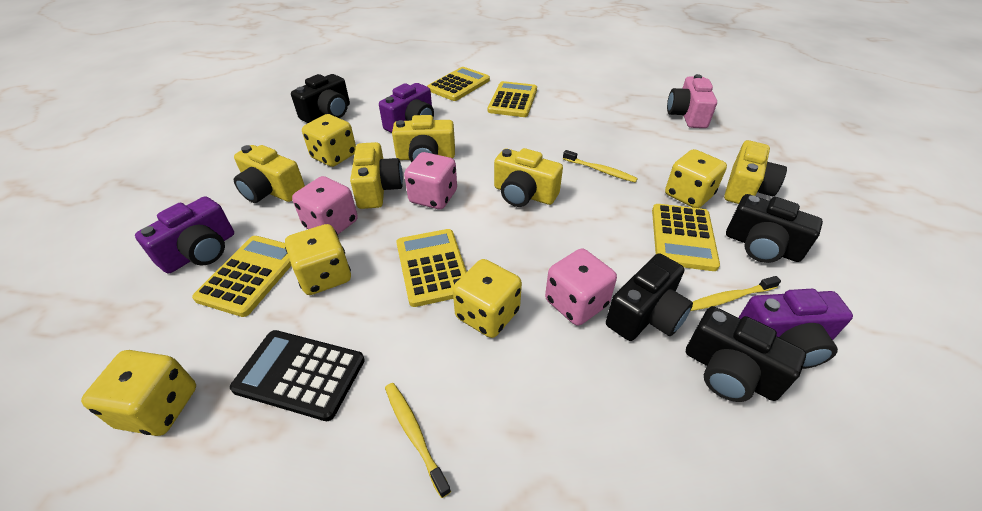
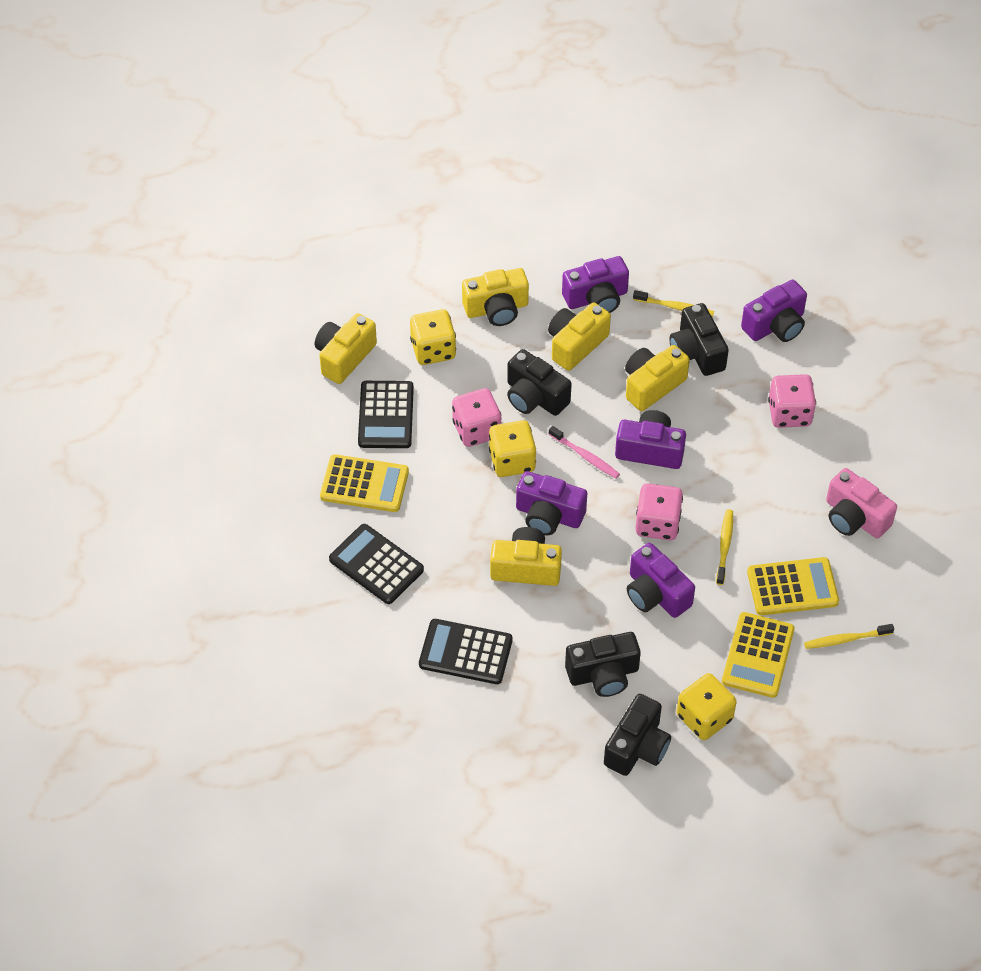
black calculator: 1 -> 3
pink toothbrush: 0 -> 1
purple camera: 3 -> 5
yellow calculator: 5 -> 3
yellow dice: 5 -> 3

